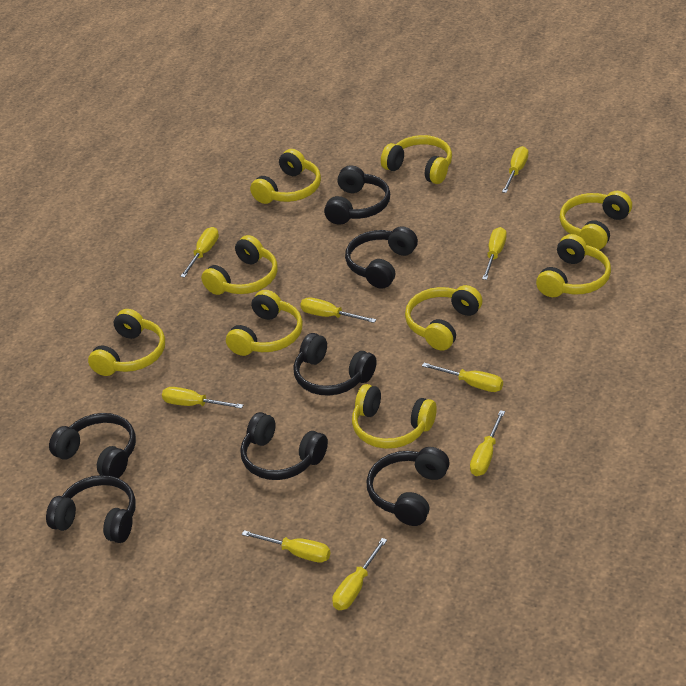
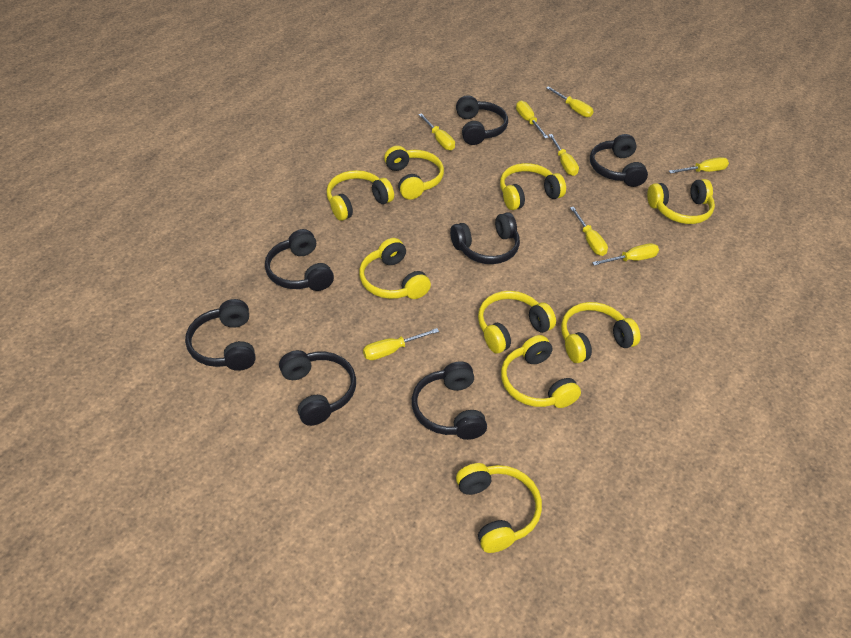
yellow screwdriver: 9 -> 8

